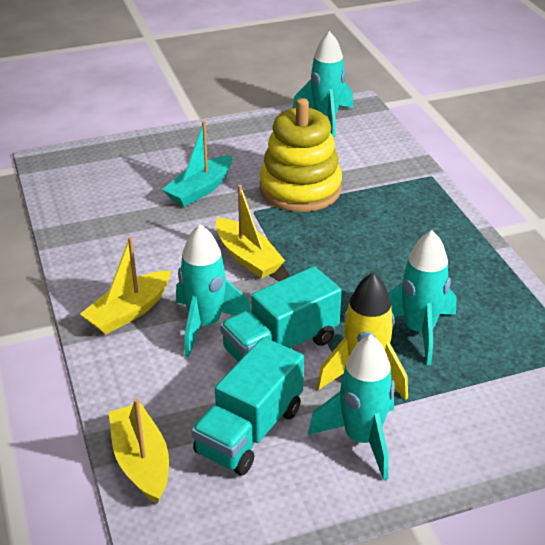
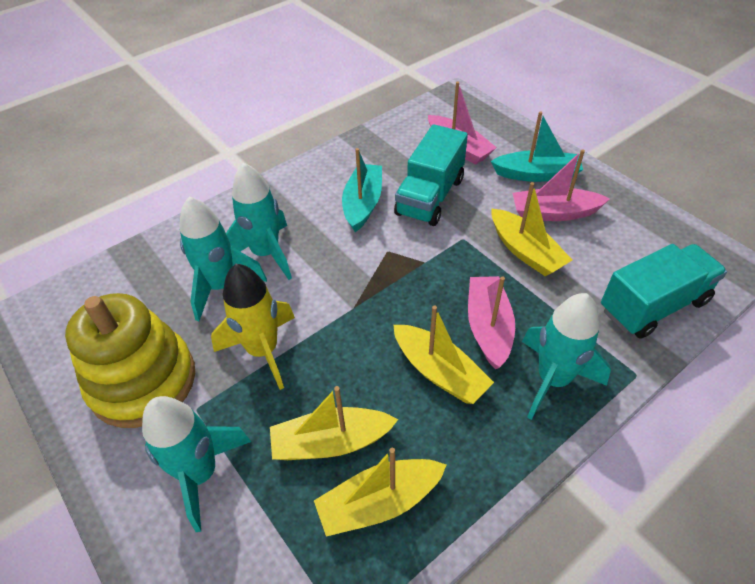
pink boat: 0 -> 3
turquoise boat: 1 -> 2
yellow boat: 3 -> 4

